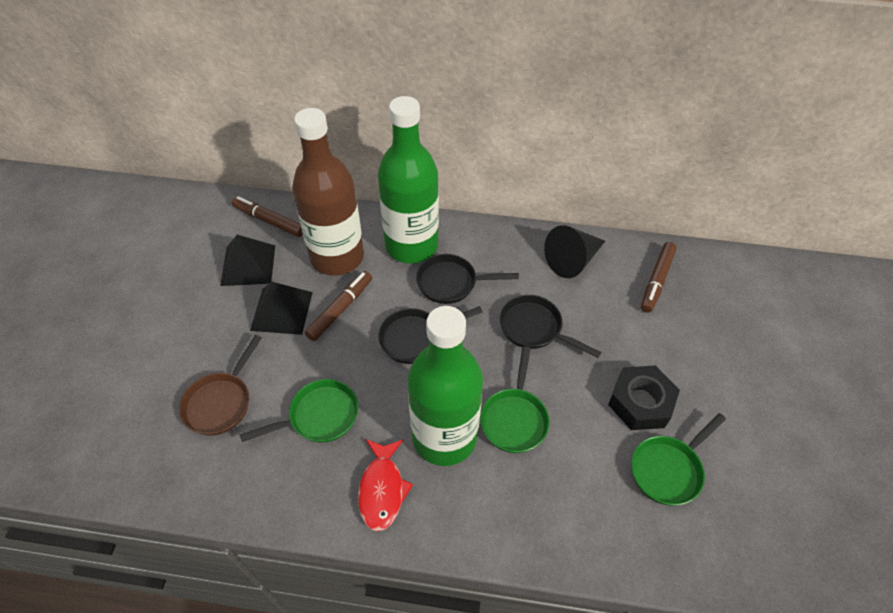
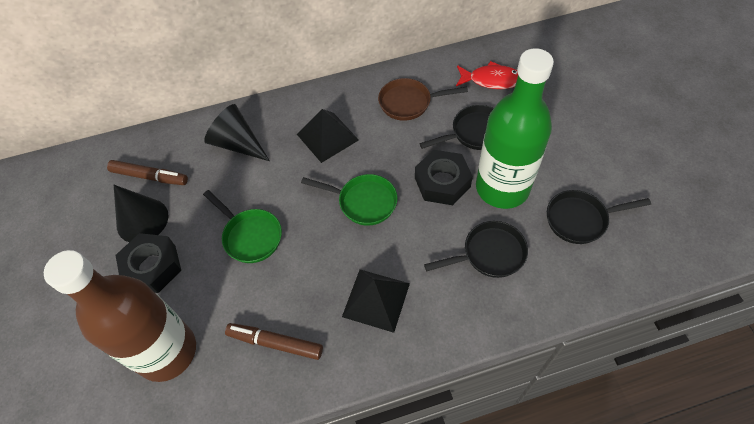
black cone: 1 -> 2
black nut: 1 -> 2
brown marker: 3 -> 2
green bottle: 2 -> 1
green pan: 3 -> 2

